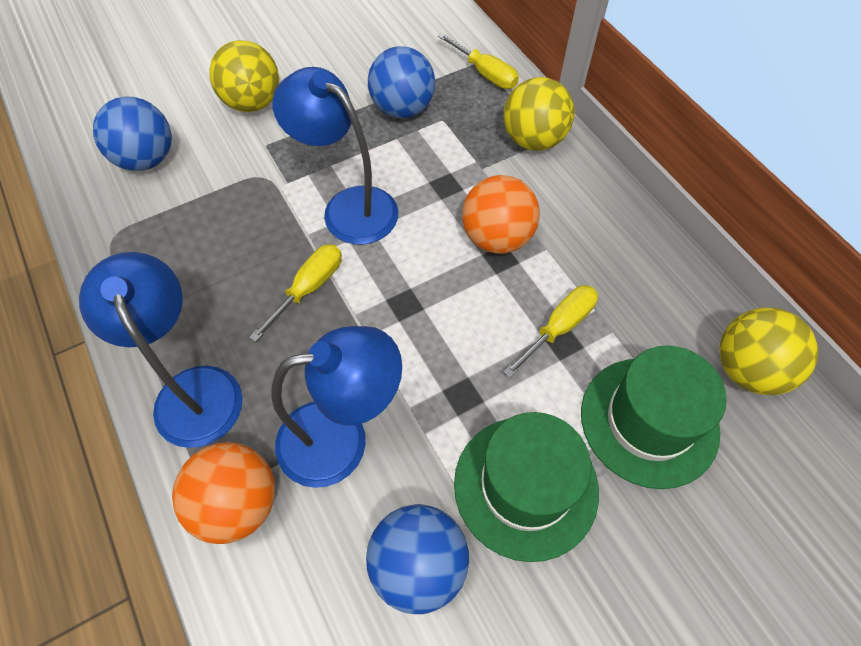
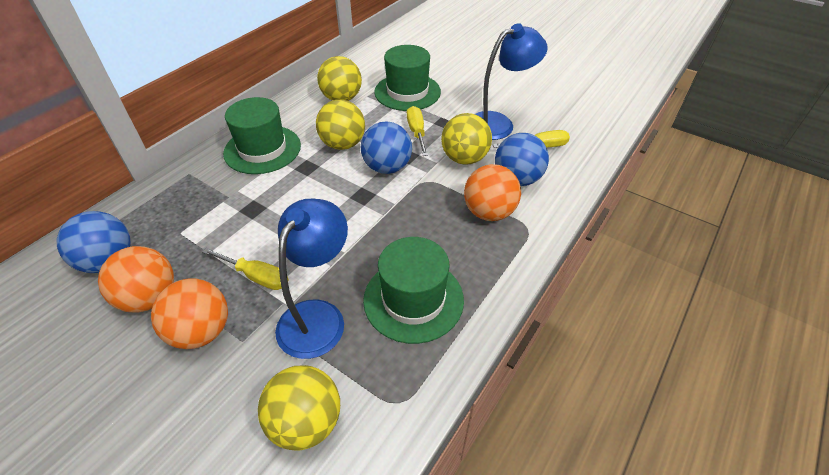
blue lamp: 3 -> 2
green hat: 2 -> 3
orange ball: 2 -> 3
yellow ball: 3 -> 4

